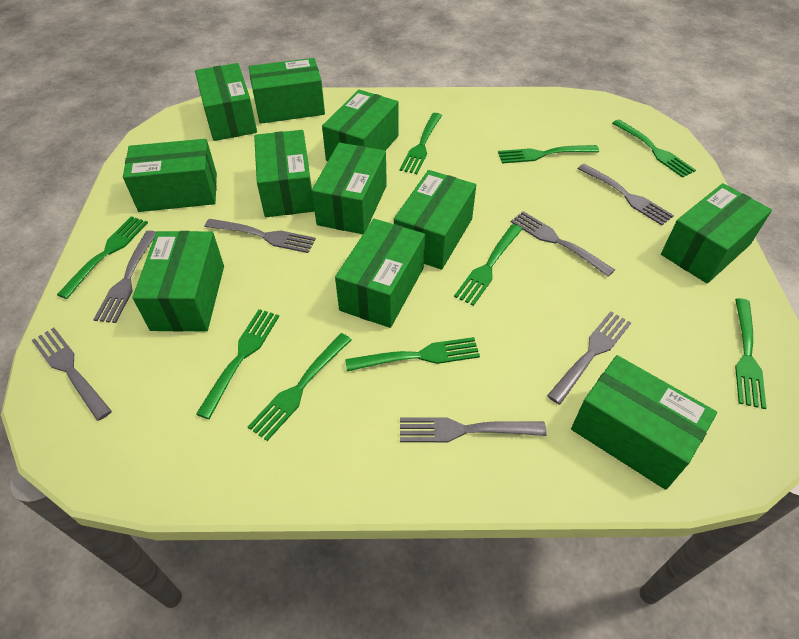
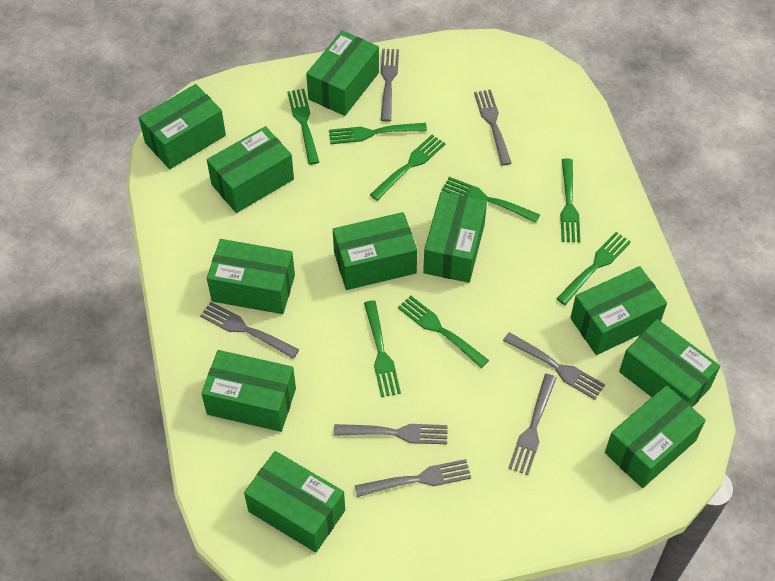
green fork: 9 -> 8

